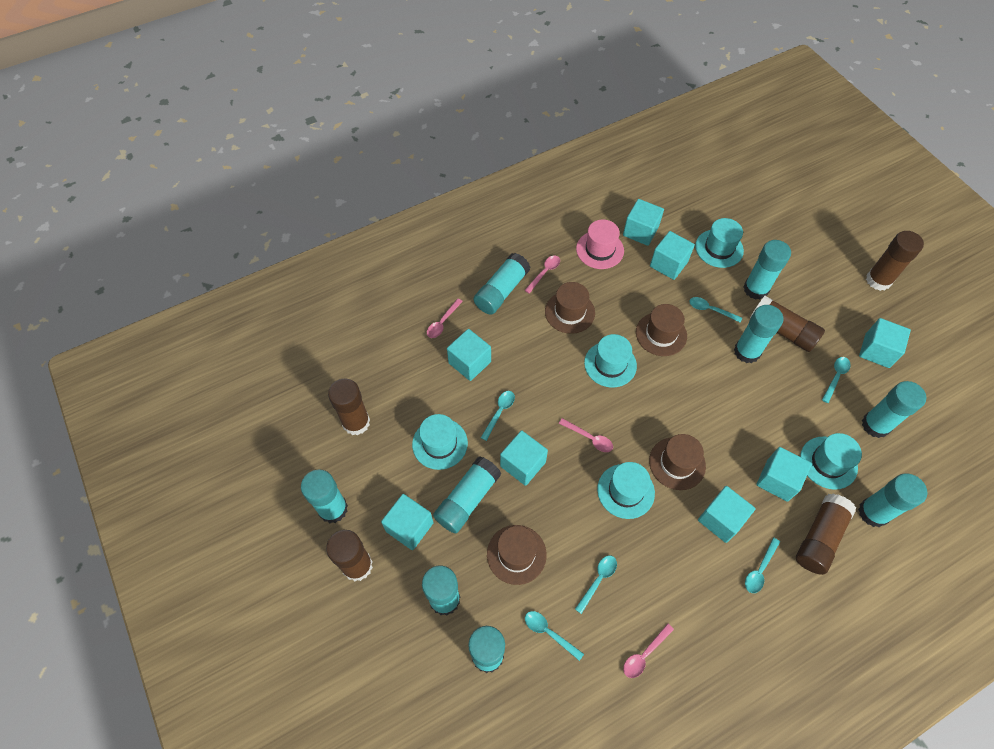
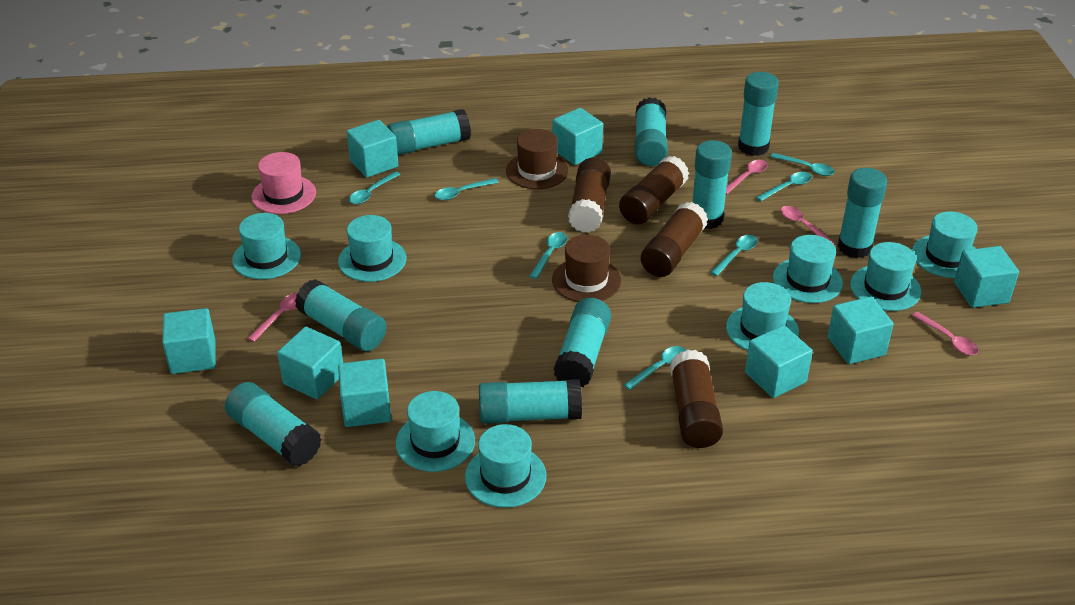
brown glue stick: 5 -> 4
brown hat: 4 -> 2
turquoise hat: 5 -> 8
turquoise spoon: 6 -> 7

